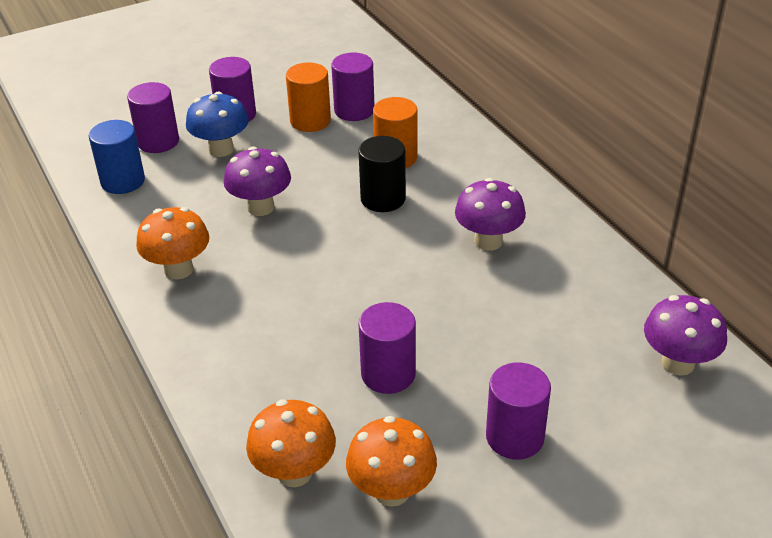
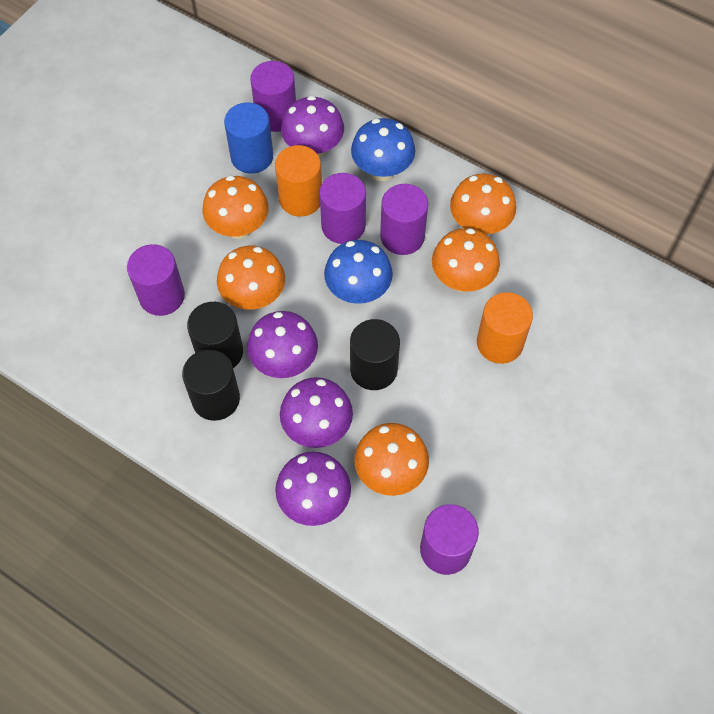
black cylinder: 1 -> 3
blue mushroom: 1 -> 2
orange mushroom: 3 -> 5
purple mushroom: 3 -> 4

